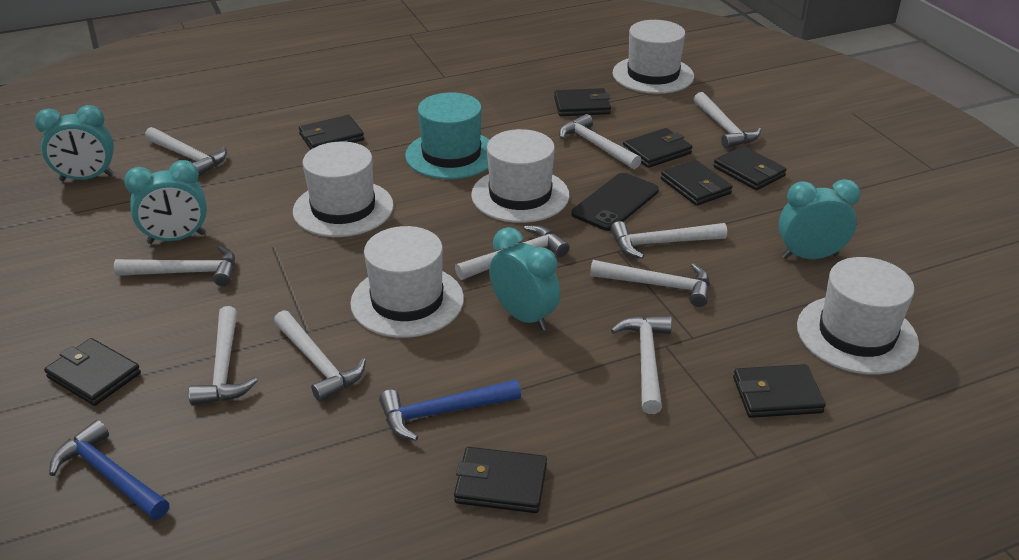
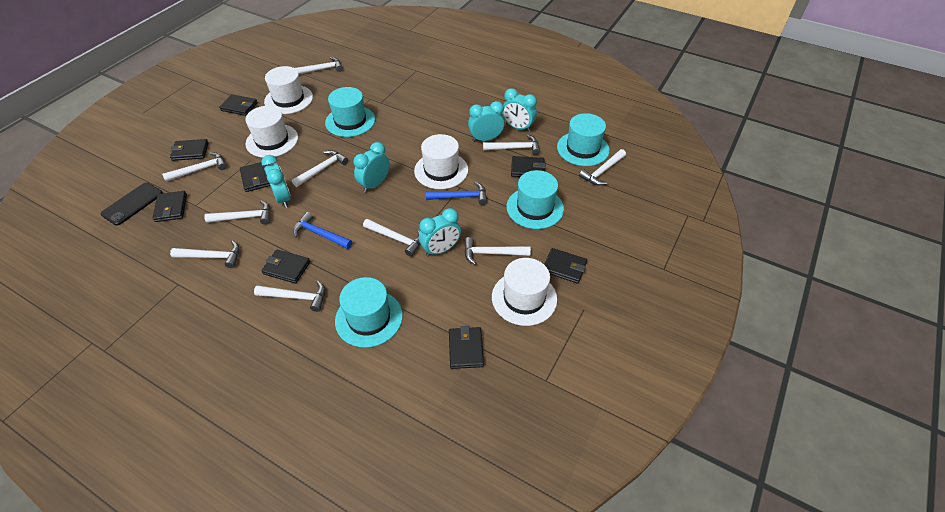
turquoise clock: 4 -> 5
turquoise hat: 1 -> 4
white hat: 5 -> 4

